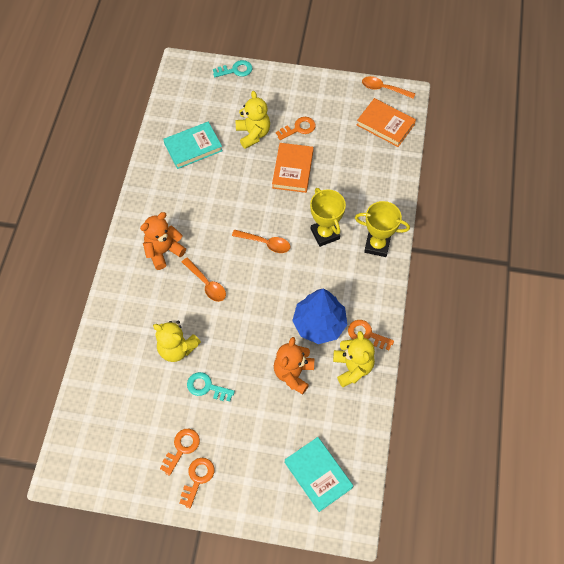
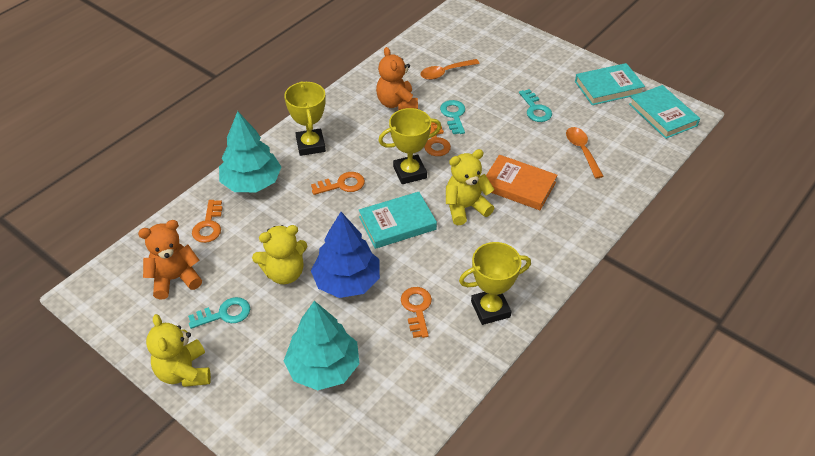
orange book: 2 -> 1
orange spoon: 3 -> 2
turquoise book: 2 -> 3
turquoise key: 2 -> 3
turquoise tree: 0 -> 2
yellow trophy: 2 -> 3

